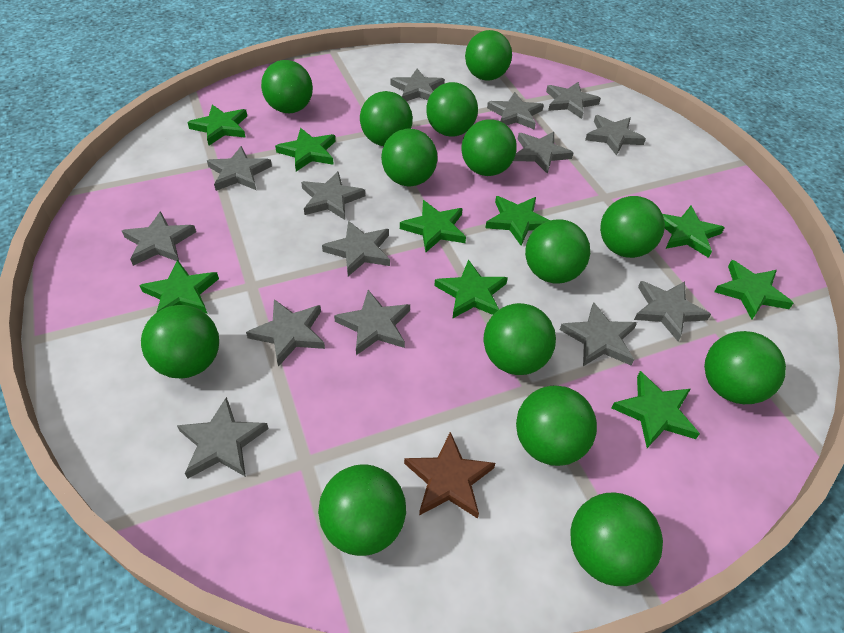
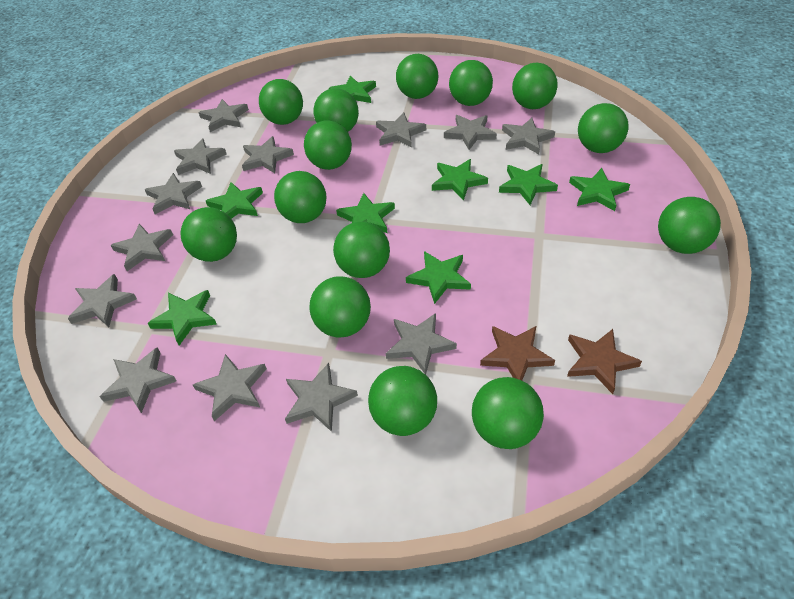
brown star: 1 -> 2
green star: 9 -> 8
grey star: 14 -> 13

